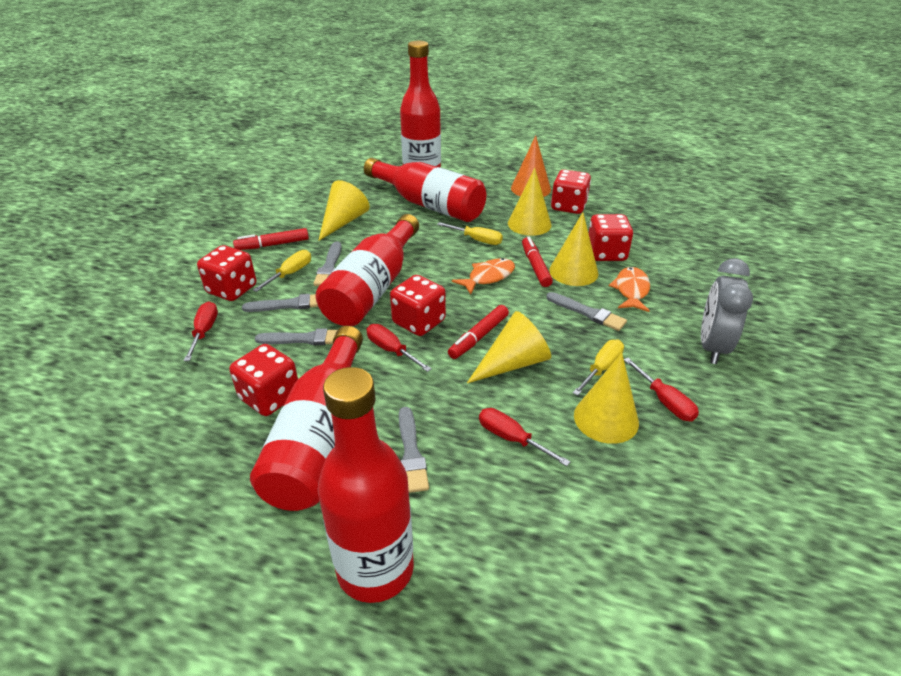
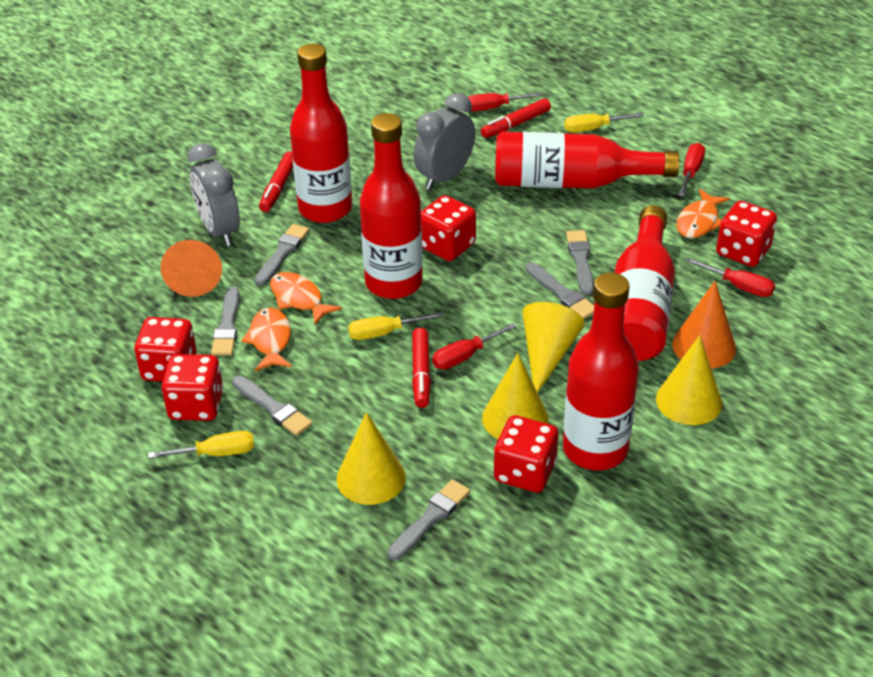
grey brush: 5 -> 6
grey clock: 1 -> 2
orange cone: 1 -> 2
orange fish: 2 -> 3
yellow cone: 5 -> 4

